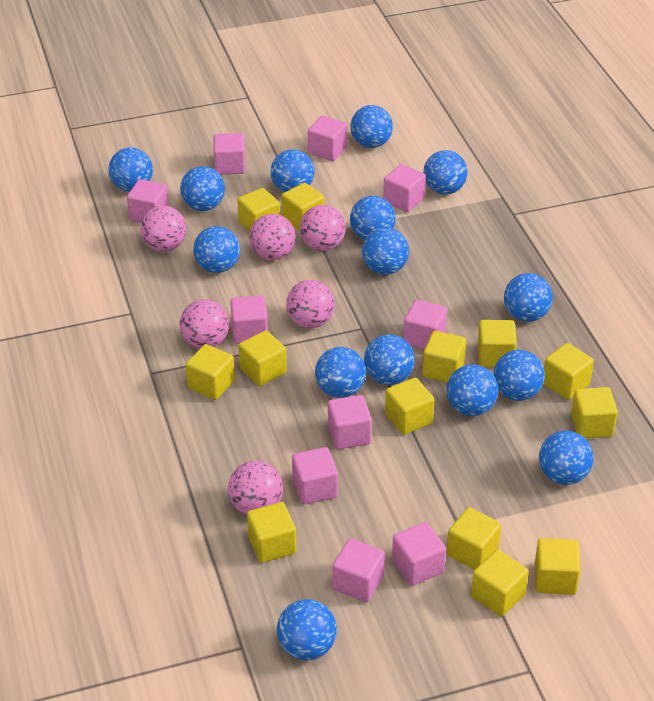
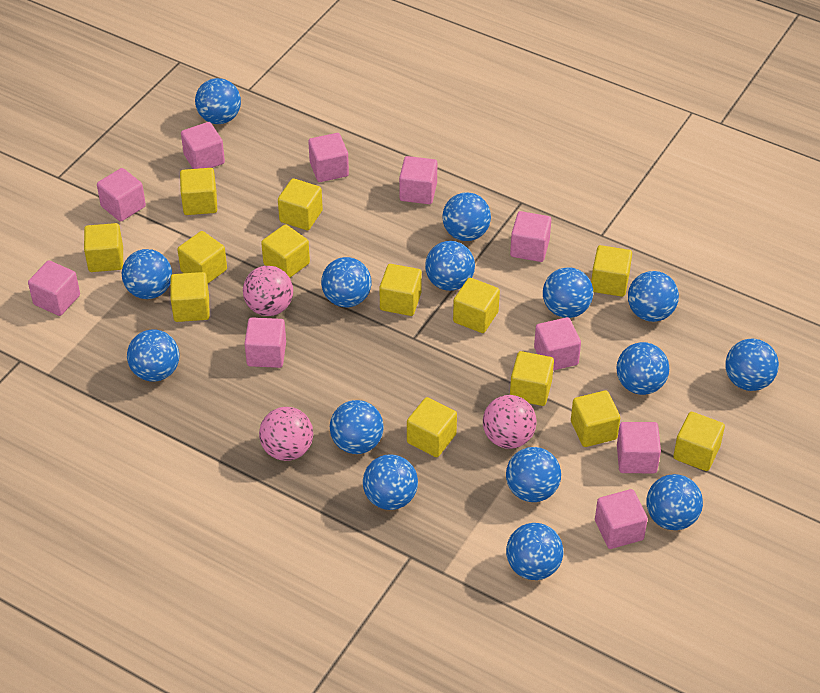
pink ball: 6 -> 3

